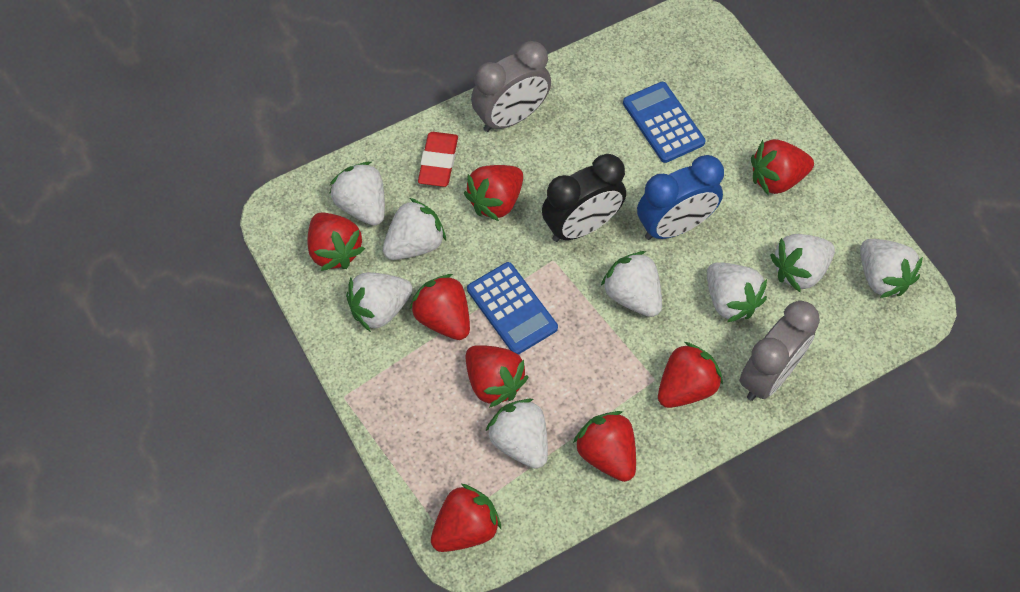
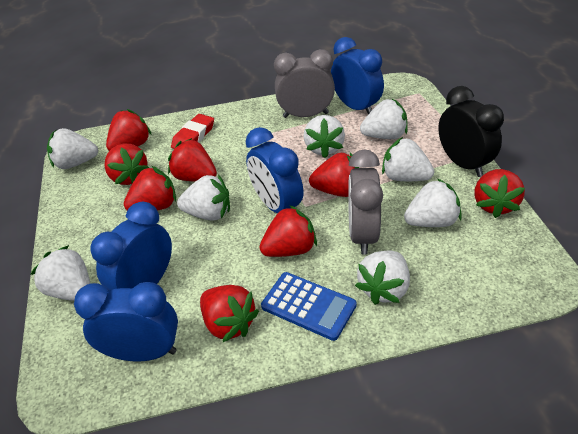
blue calculator: 2 -> 1
blue clock: 1 -> 4

